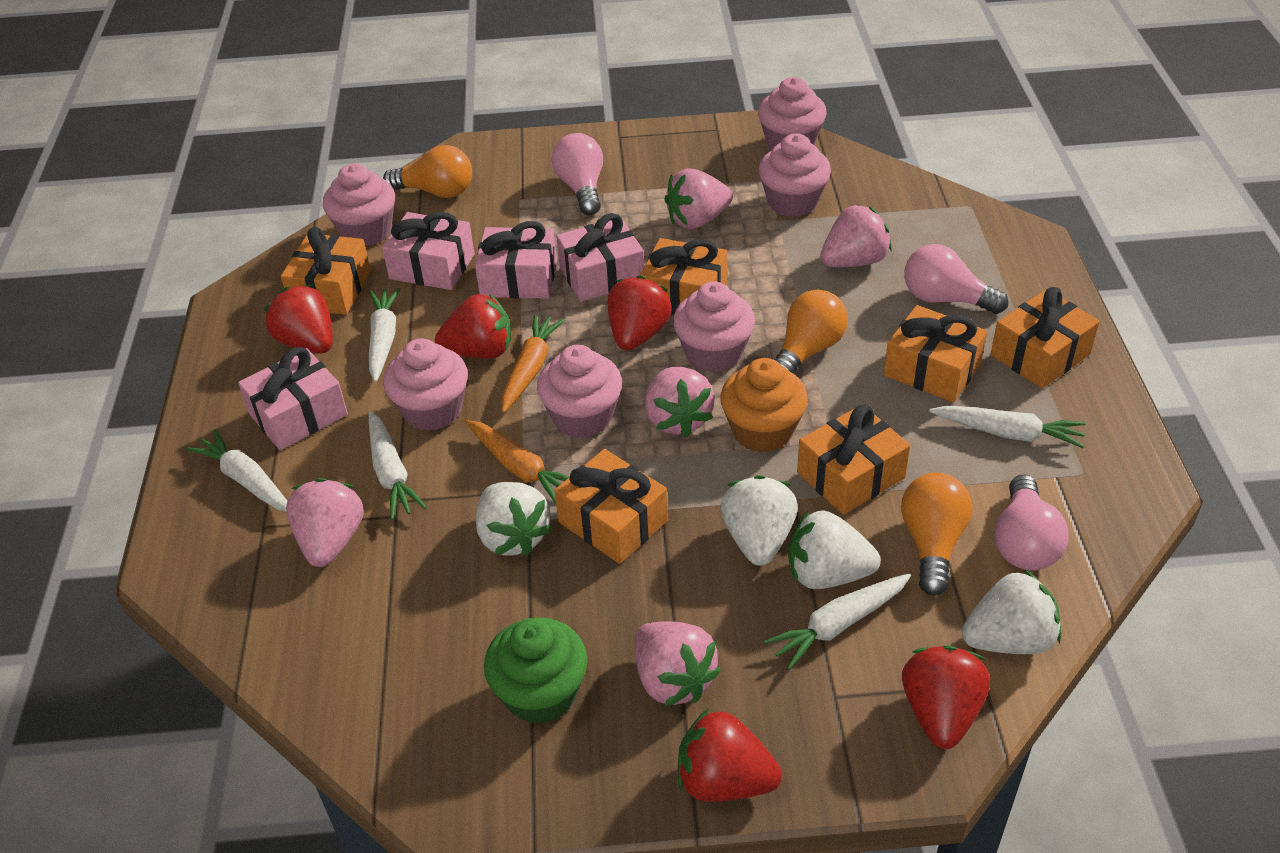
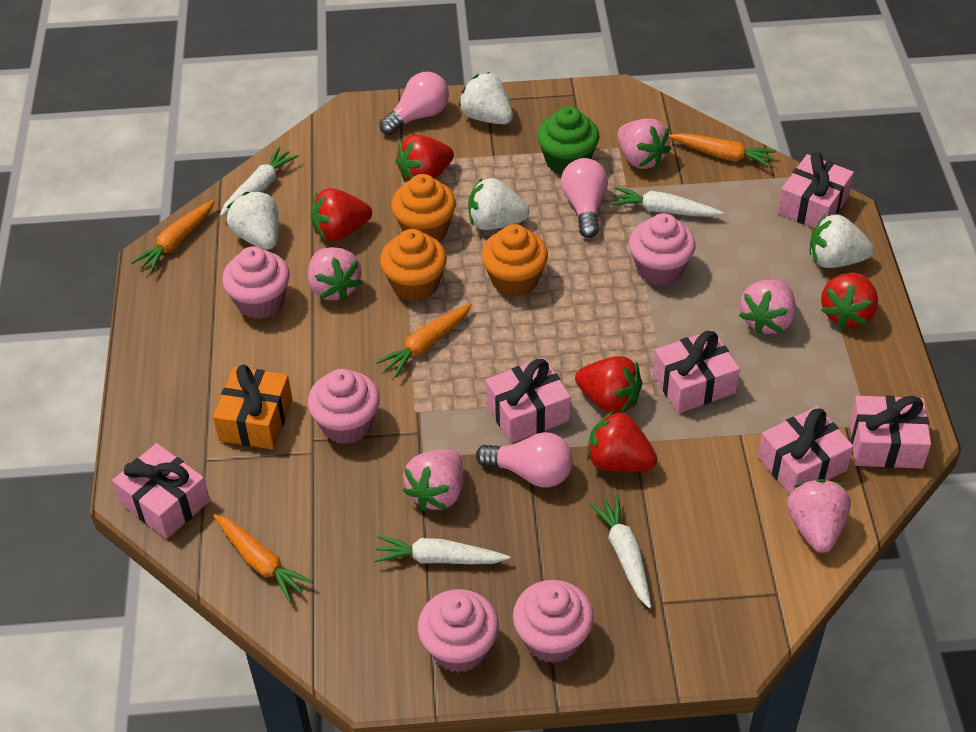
orange carrot: 2 -> 4
orange cupcake: 1 -> 3
orange gift: 6 -> 1
orange light bulb: 3 -> 0
pink cupcake: 6 -> 5
pink gift: 4 -> 6
white carrot: 5 -> 4

